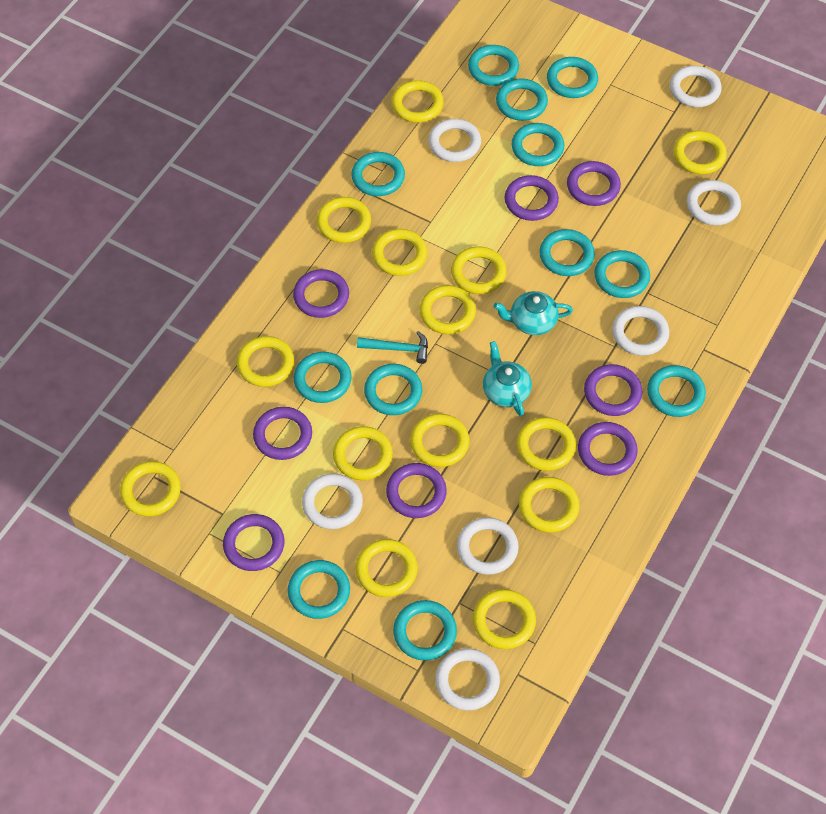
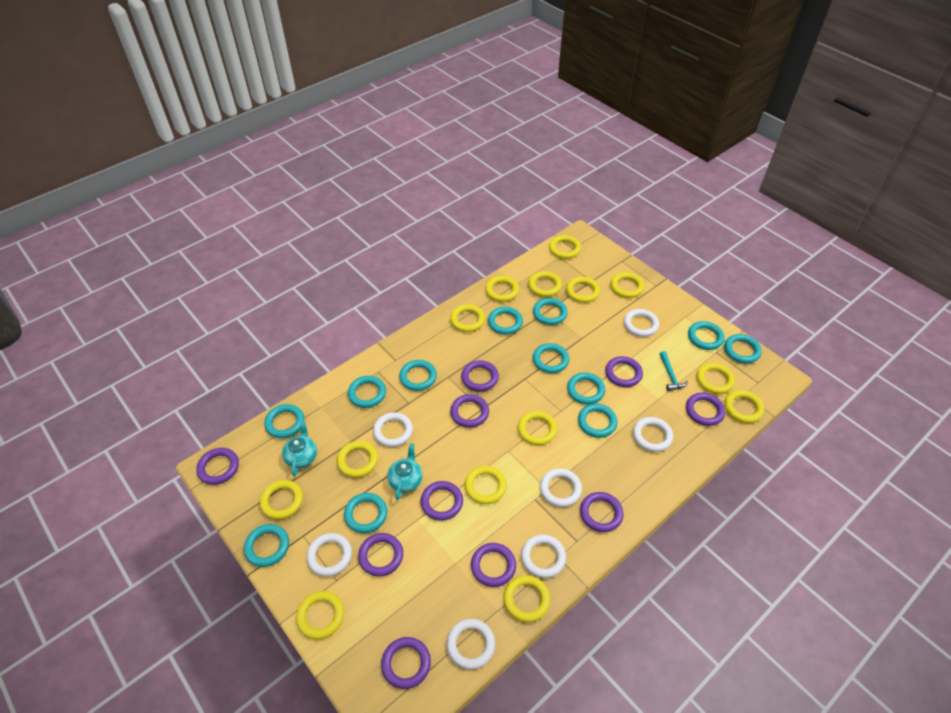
purple ring: 8 -> 10

